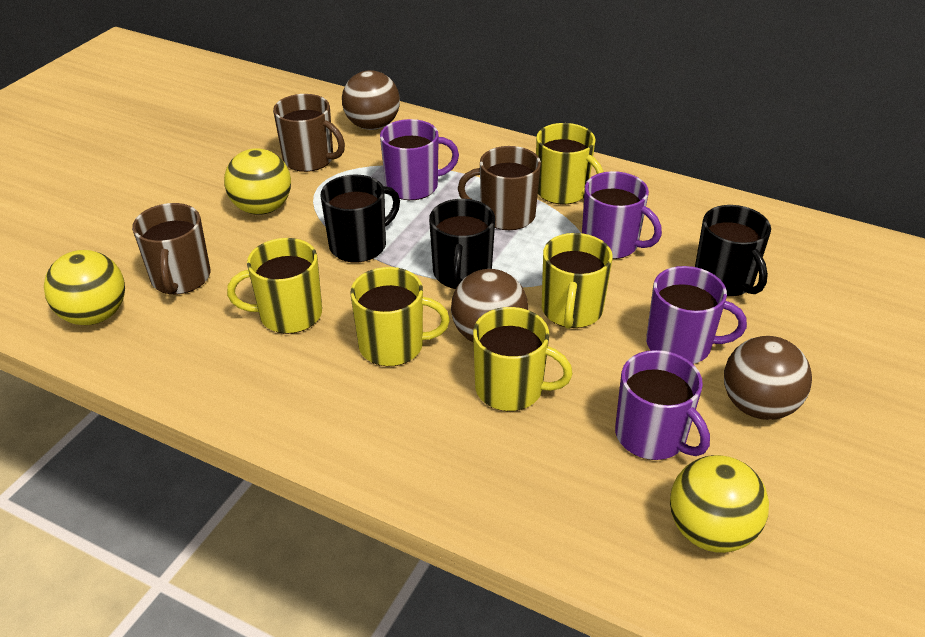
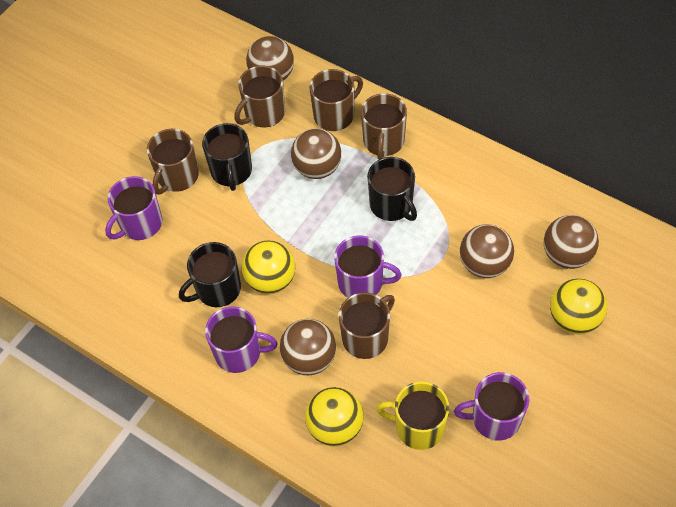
brown ball: 3 -> 5
brown mug: 3 -> 5
yellow mug: 5 -> 1

